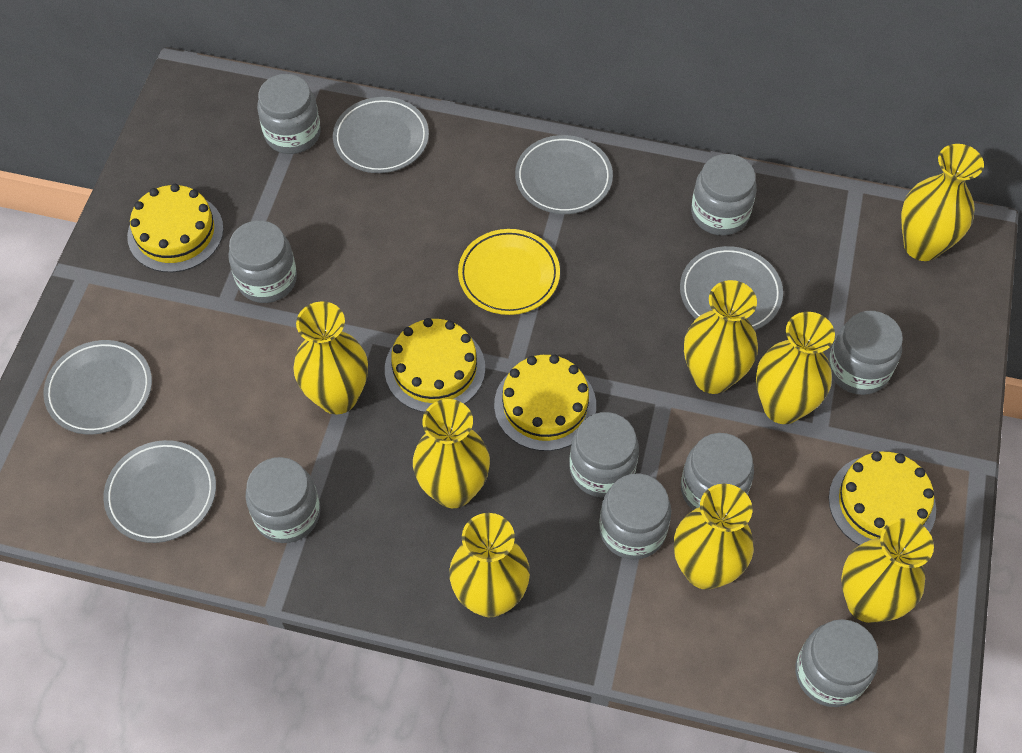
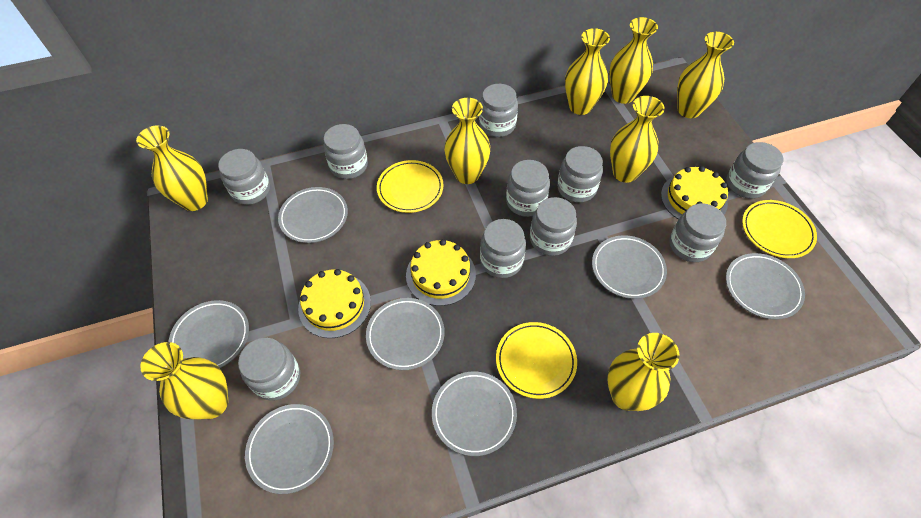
grey jar: 9 -> 10
grey plate: 5 -> 7
yellow cake: 4 -> 3
yellow plate: 1 -> 3

